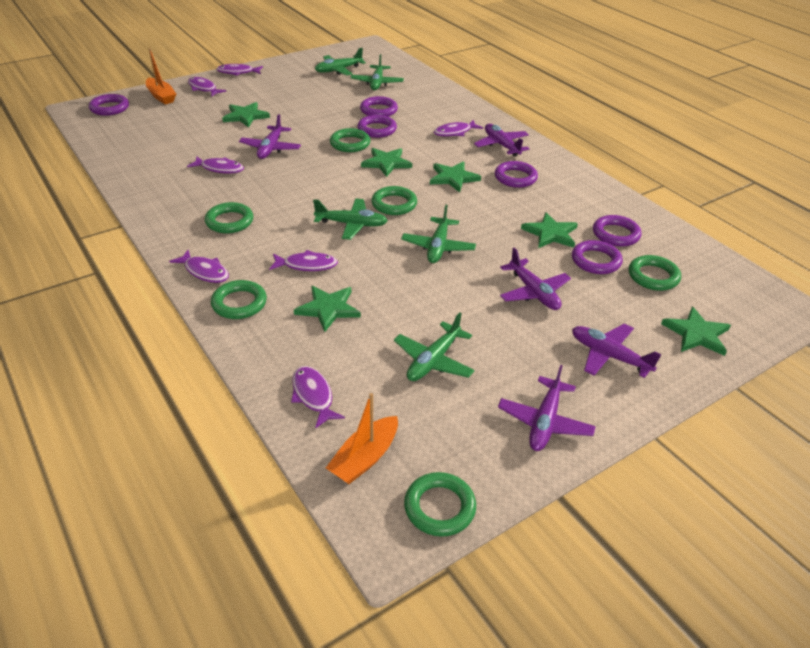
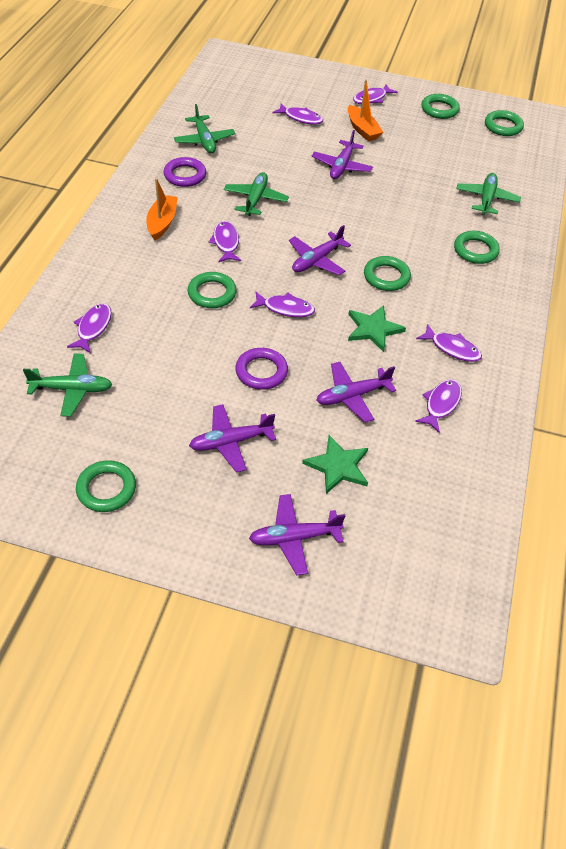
green plane: 5 -> 4
green star: 6 -> 2
purple ring: 6 -> 2

